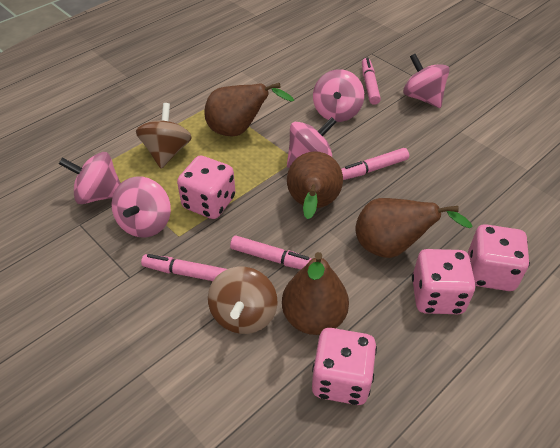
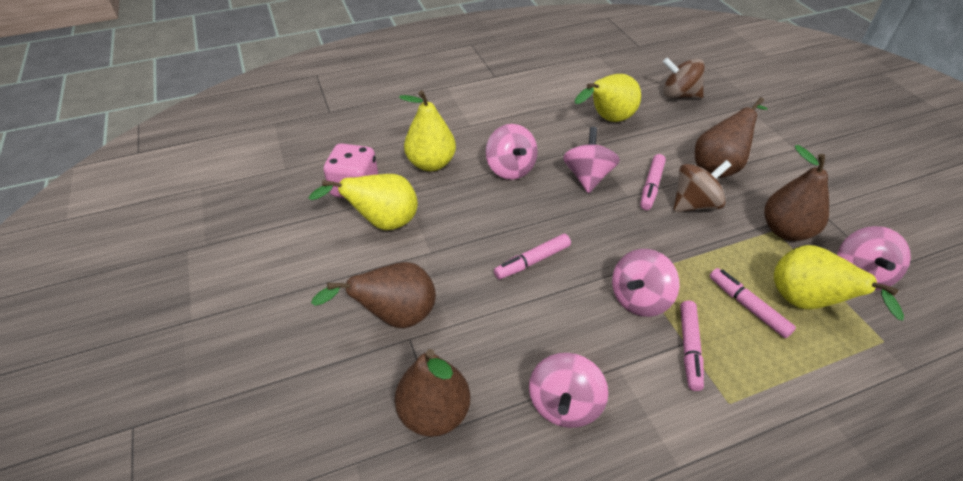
pink dice: 4 -> 1
yellow pear: 0 -> 4

